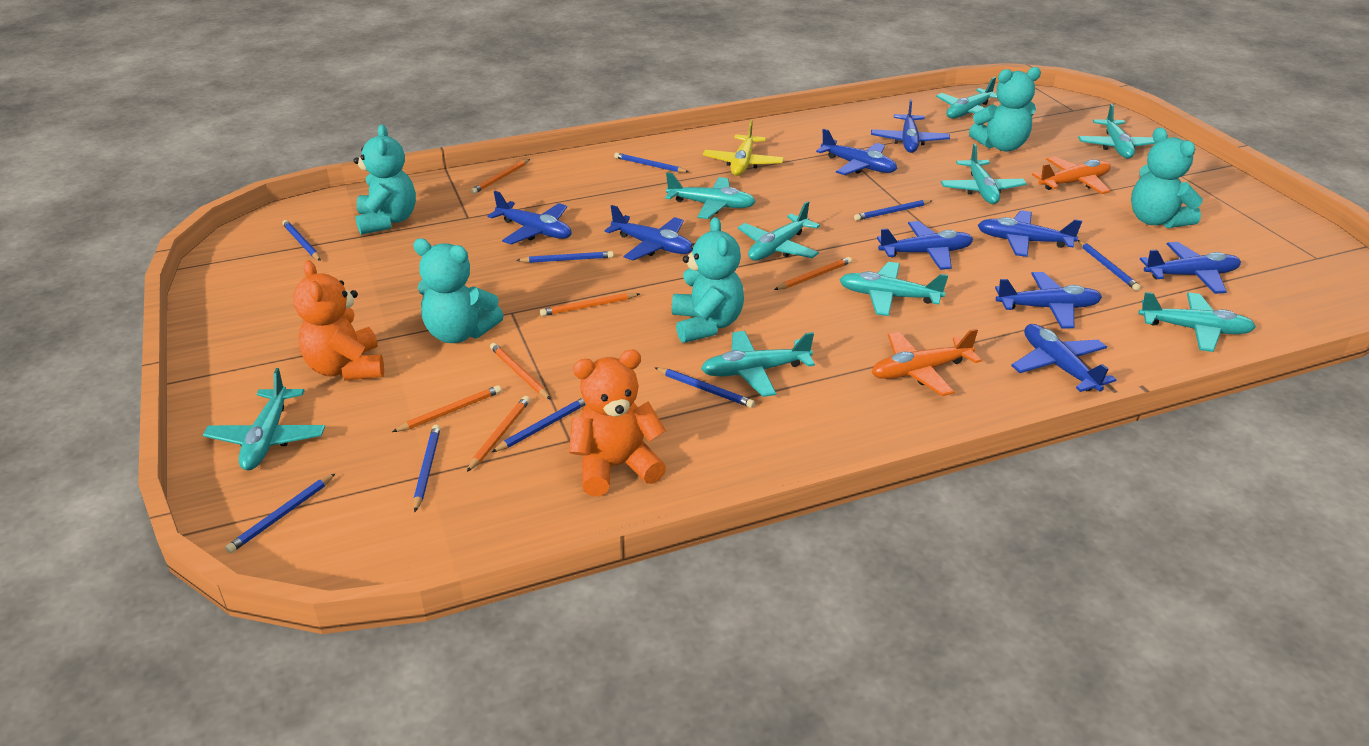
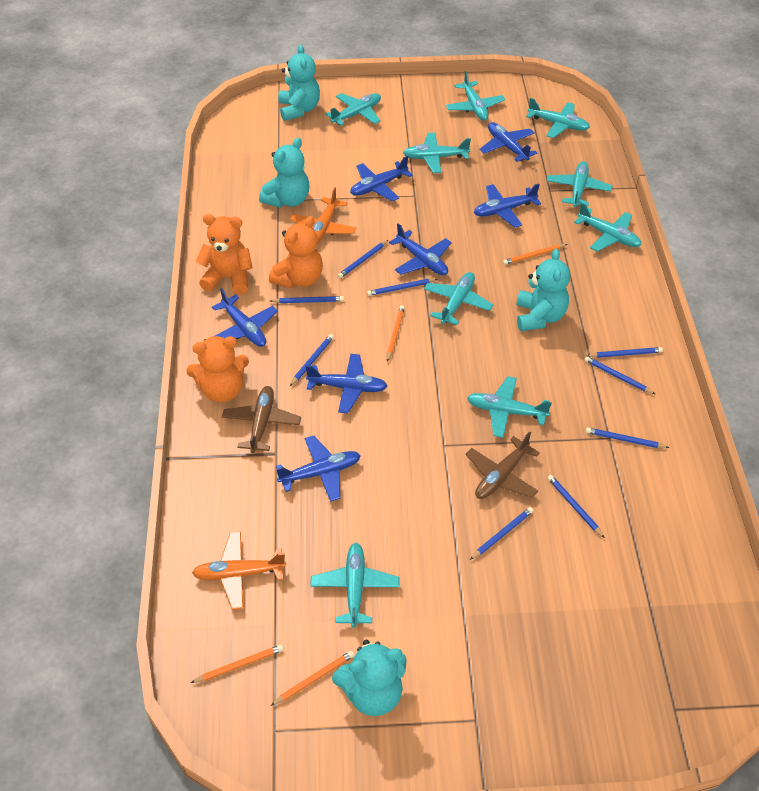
blue plane: 9 -> 7
brown plane: 0 -> 2
orange pencil: 6 -> 4
orange teddy bear: 2 -> 3
turquoise teddy bear: 5 -> 4
yellow plane: 1 -> 0

